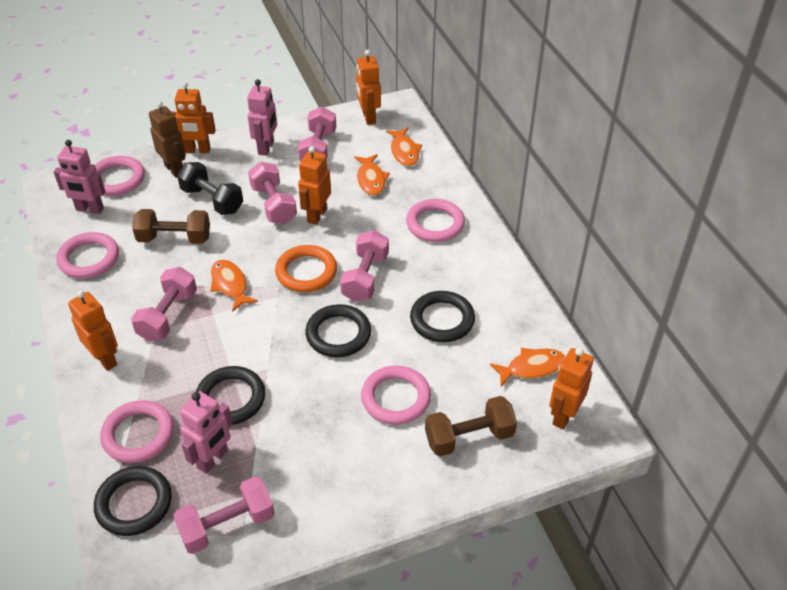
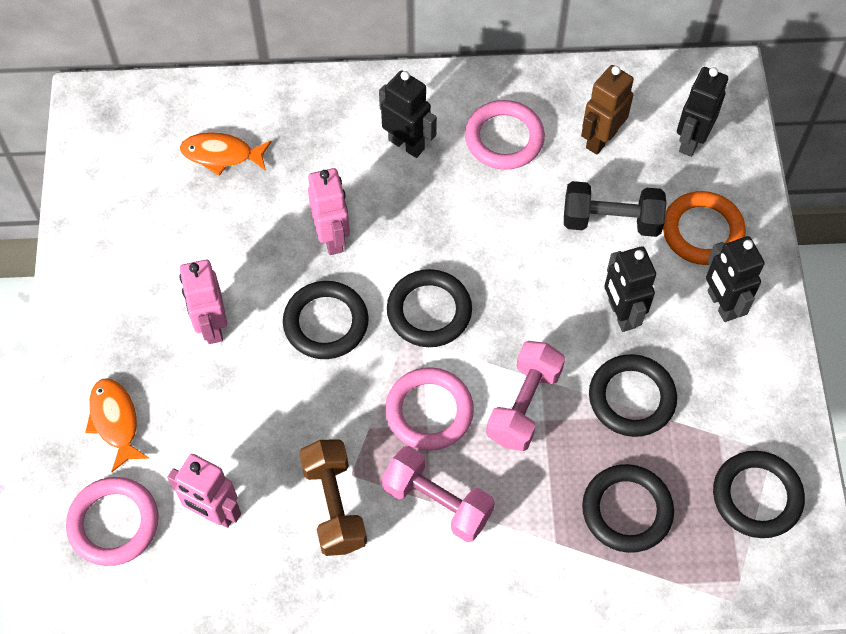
black ring: 4 -> 5
black robot: 0 -> 4
brown dumbbell: 2 -> 1
orange fish: 4 -> 2
orange robot: 5 -> 0
pink dumbbell: 5 -> 2
pink ring: 5 -> 3

